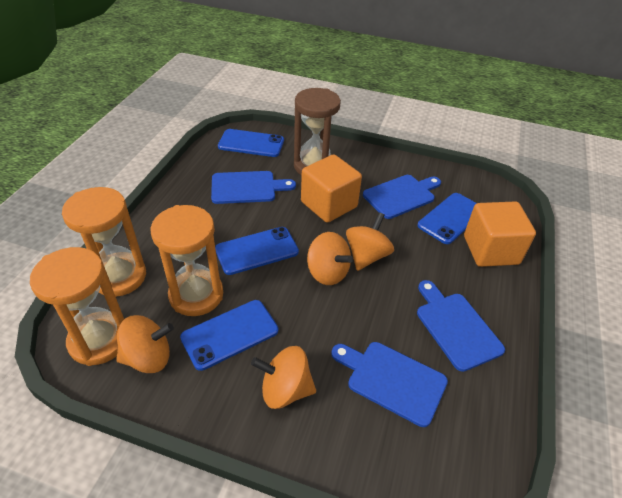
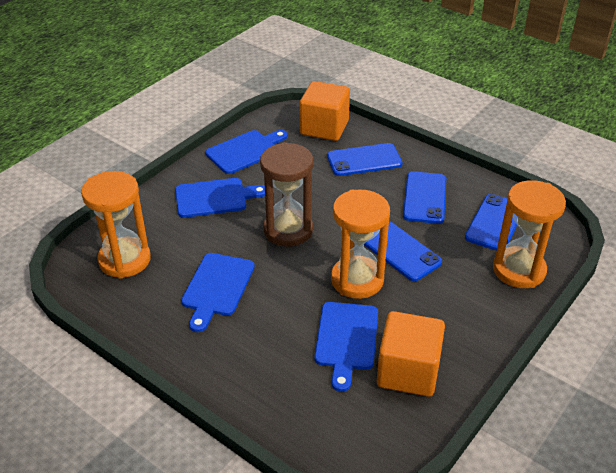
orange spinning top: 4 -> 0

